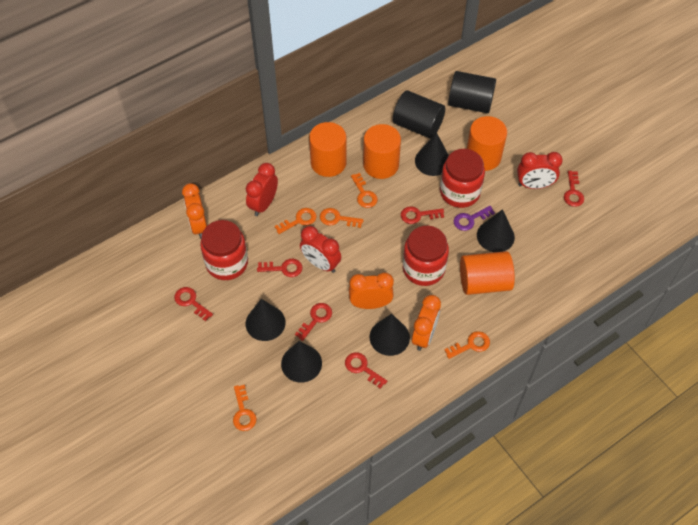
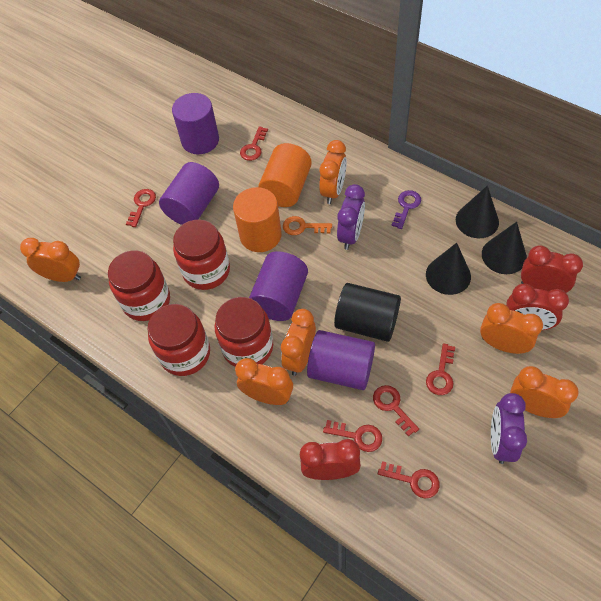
black cone: 5 -> 3
black cylinder: 2 -> 1
orange clock: 3 -> 6
orange cylinder: 4 -> 2
orange key: 5 -> 1
purple clock: 0 -> 2
purple cylinder: 0 -> 4
red jar: 3 -> 4

